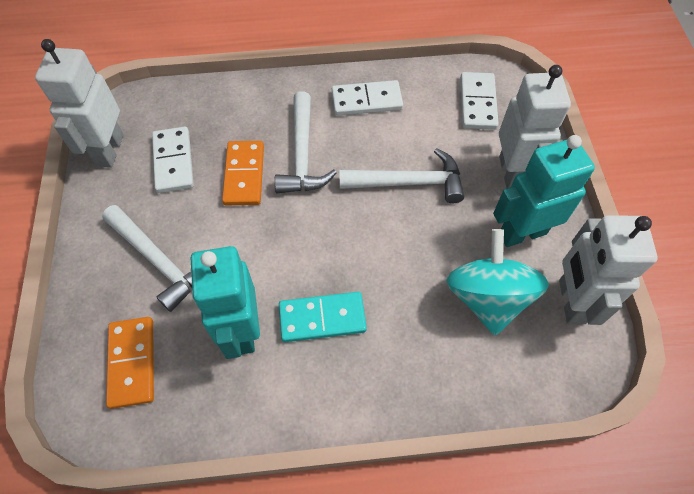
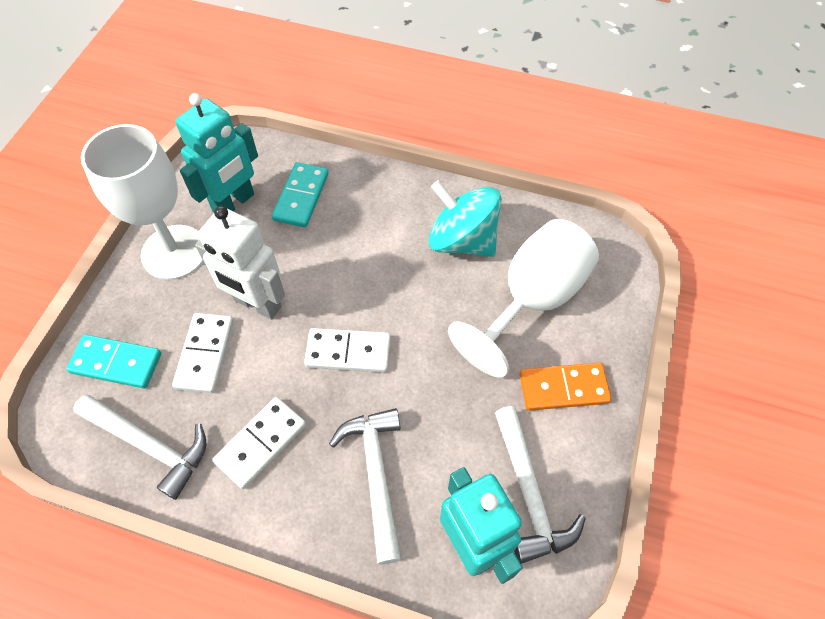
orange domino: 2 -> 1
turquoise domino: 1 -> 2
white goblet: 0 -> 2
white robot: 3 -> 1

